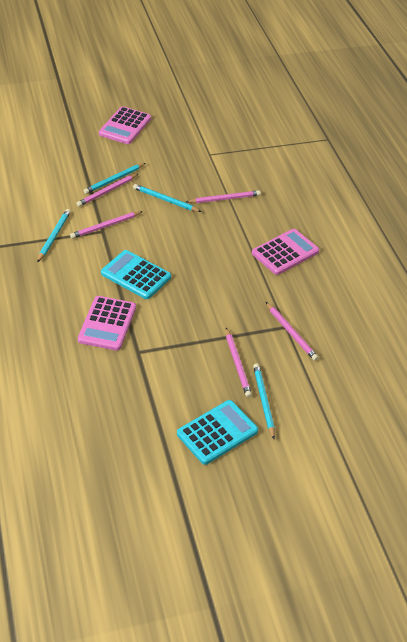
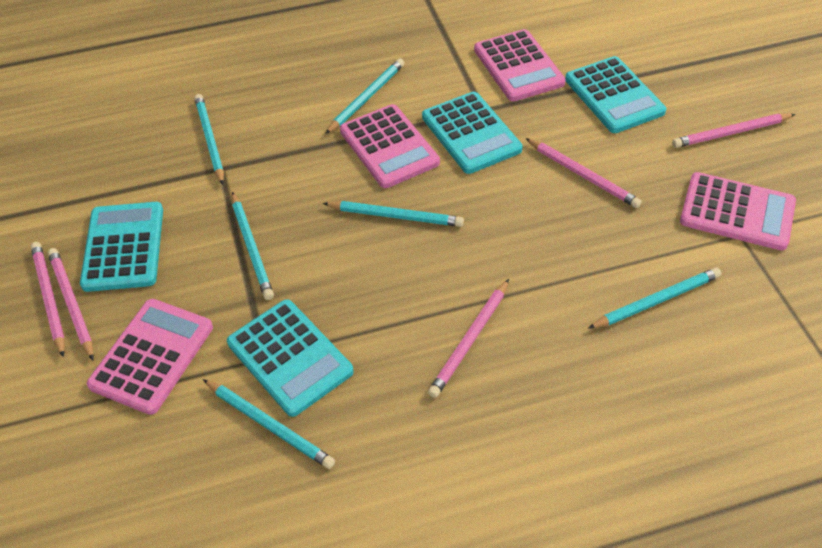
pink calculator: 3 -> 4
turquoise calculator: 2 -> 4
turquoise pencil: 4 -> 6

